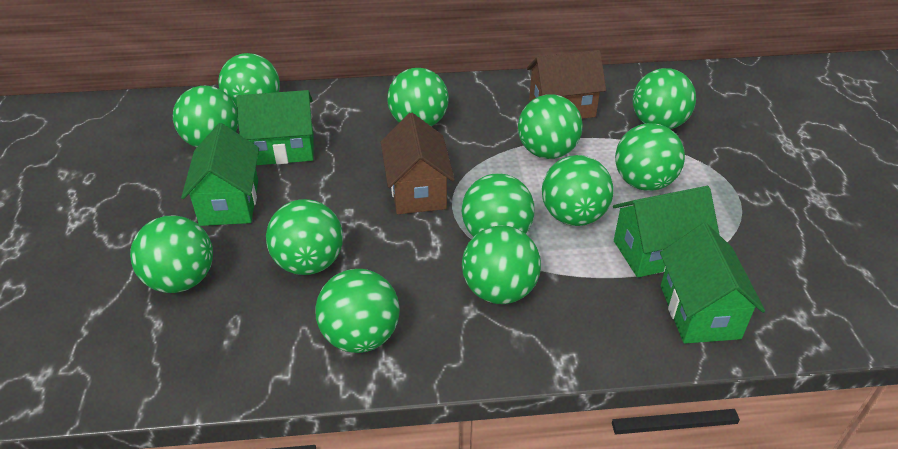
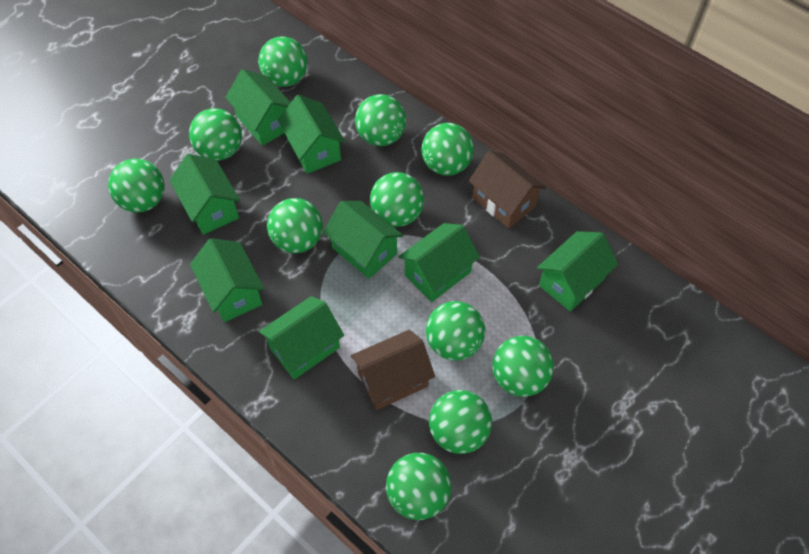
green ball: 12 -> 11
green house: 4 -> 8

